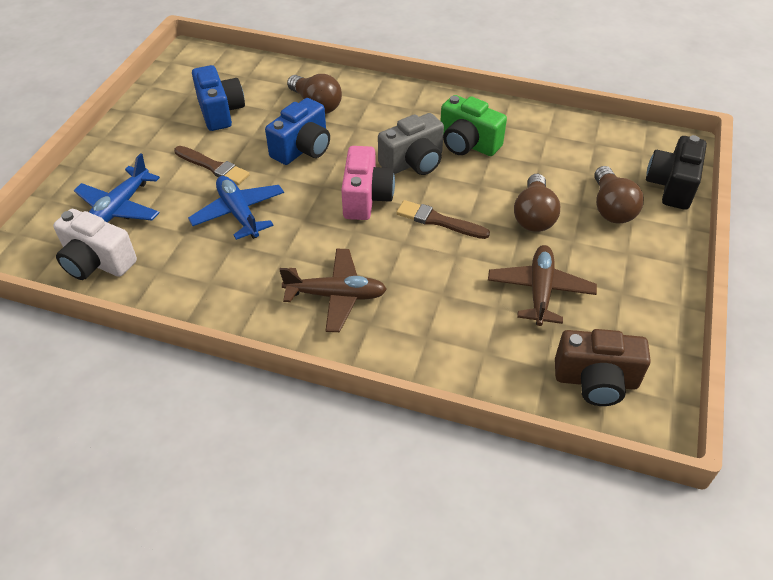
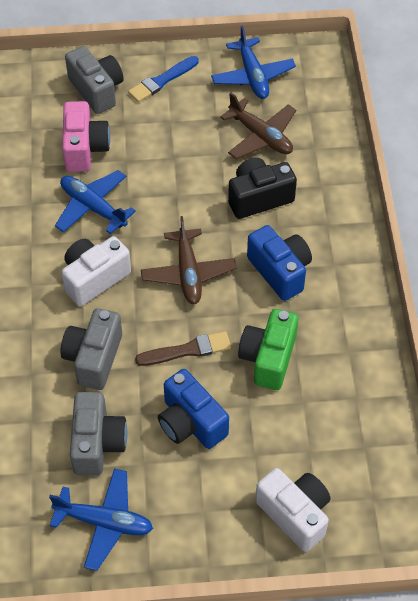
blue brush: 0 -> 1
blue plane: 2 -> 3
brown brush: 2 -> 1
brown camera: 1 -> 0
brown light bulb: 3 -> 0
grey camera: 1 -> 3
white camera: 1 -> 2

